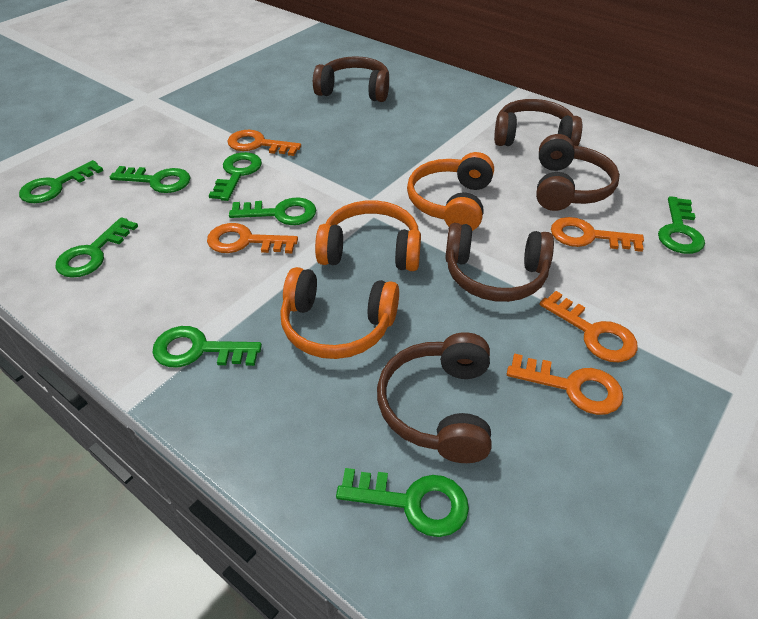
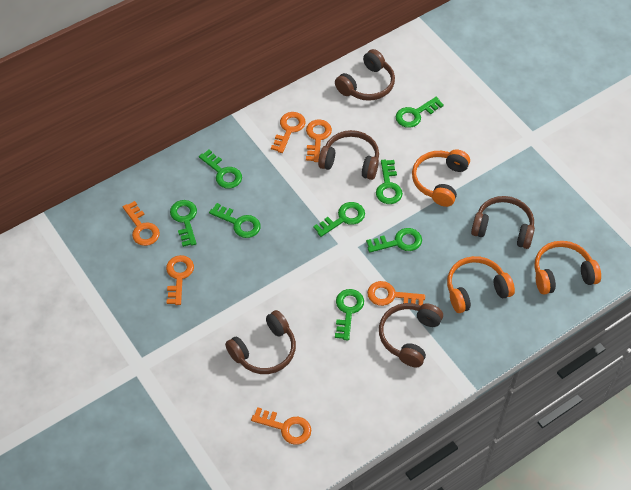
orange key: 5 -> 6

